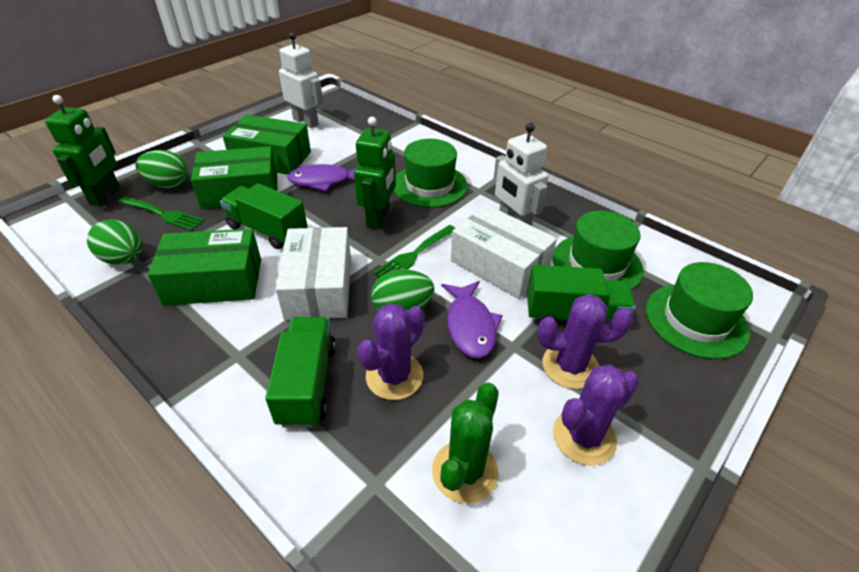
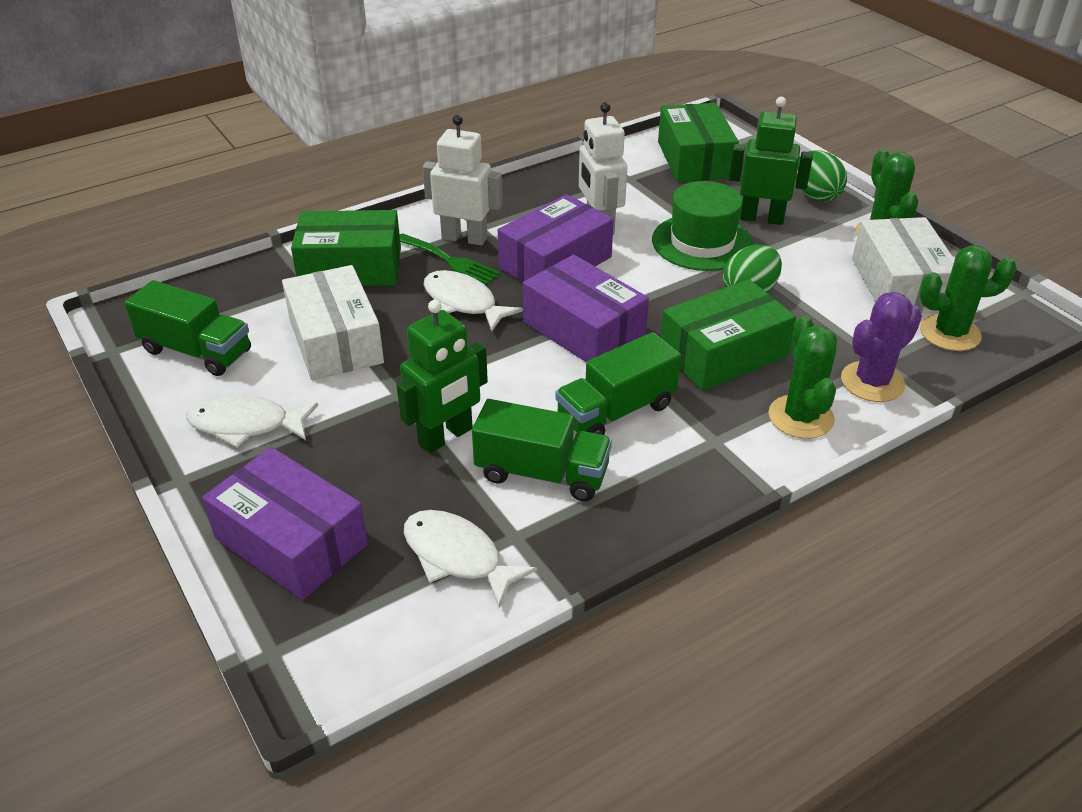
green cactus: 1 -> 3
green egg: 3 -> 2
green fork: 2 -> 1
green hat: 3 -> 1
purple box: 0 -> 3
purple cactus: 3 -> 1
purple fish: 2 -> 0
white fish: 0 -> 3

